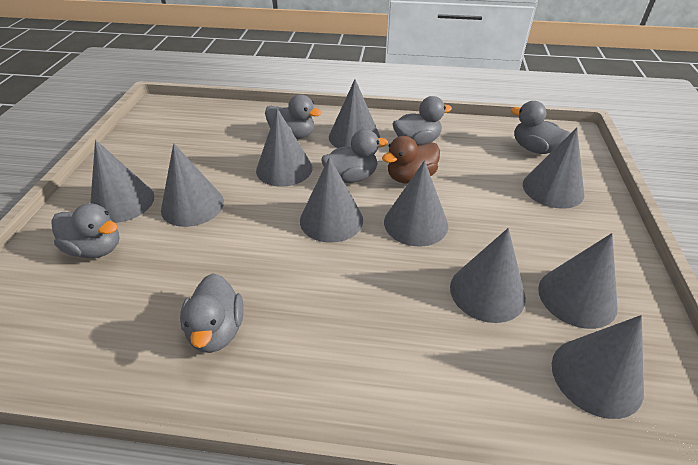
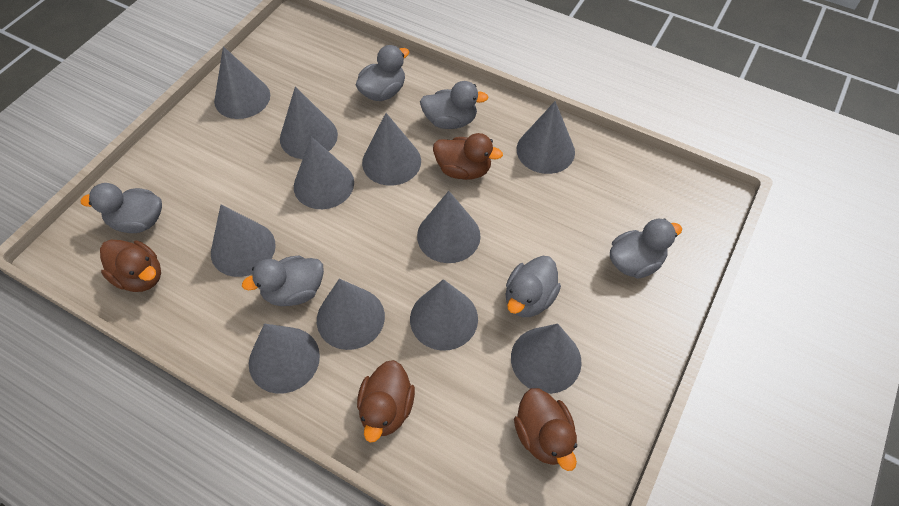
brown duck: 1 -> 4
grey cone: 10 -> 11

